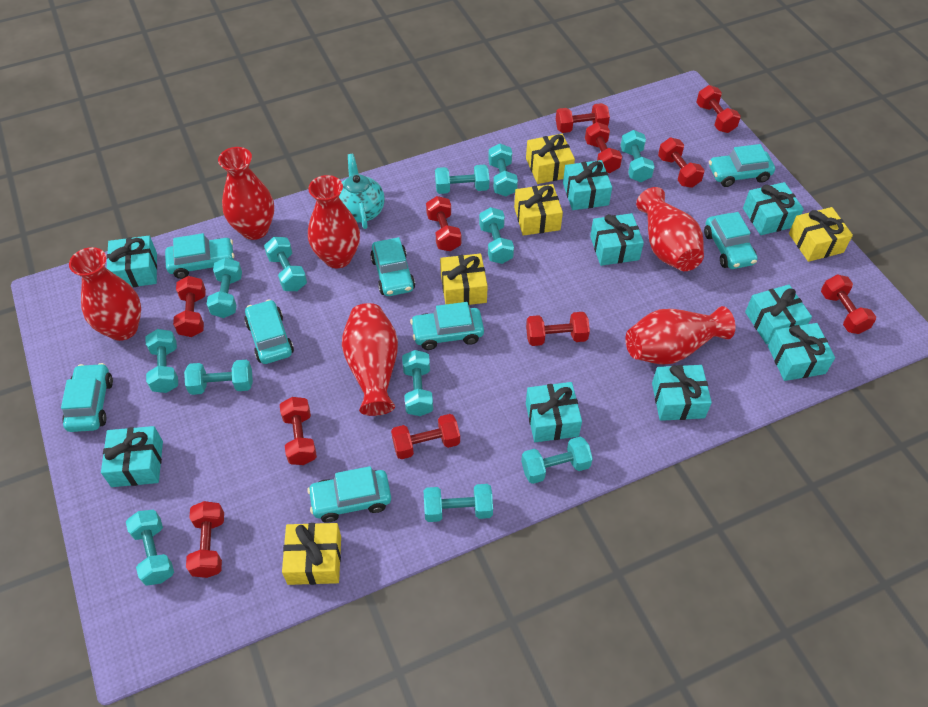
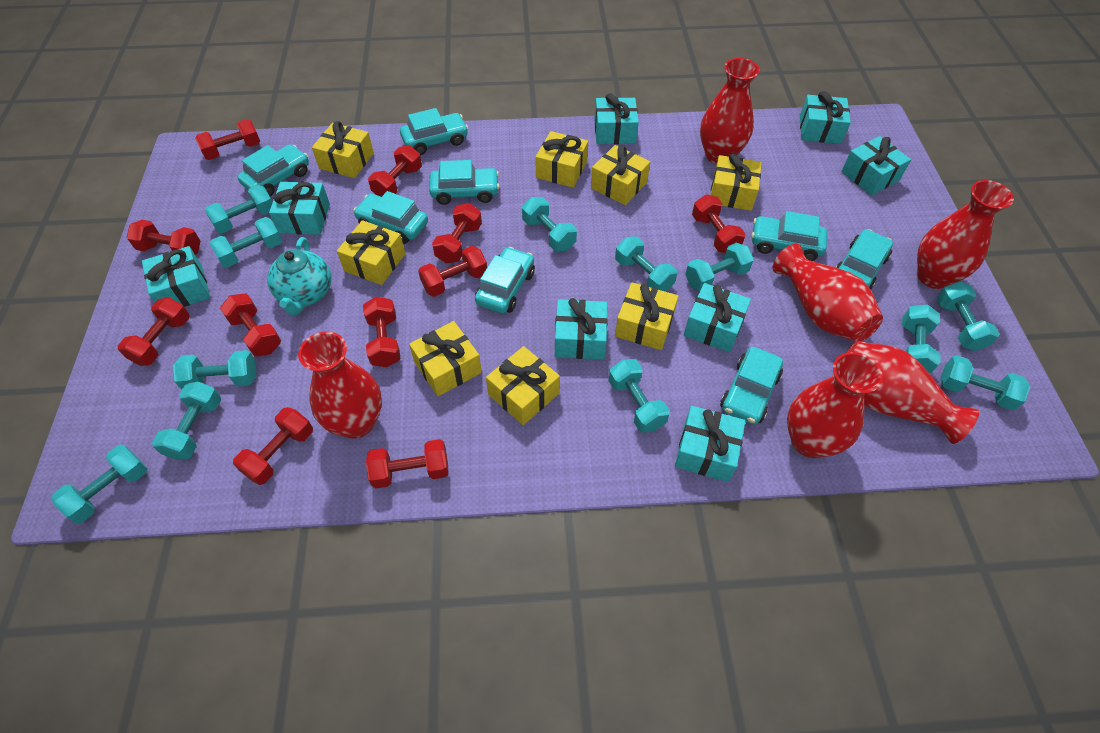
turquoise gift: 9 -> 8
yellow gift: 5 -> 8

